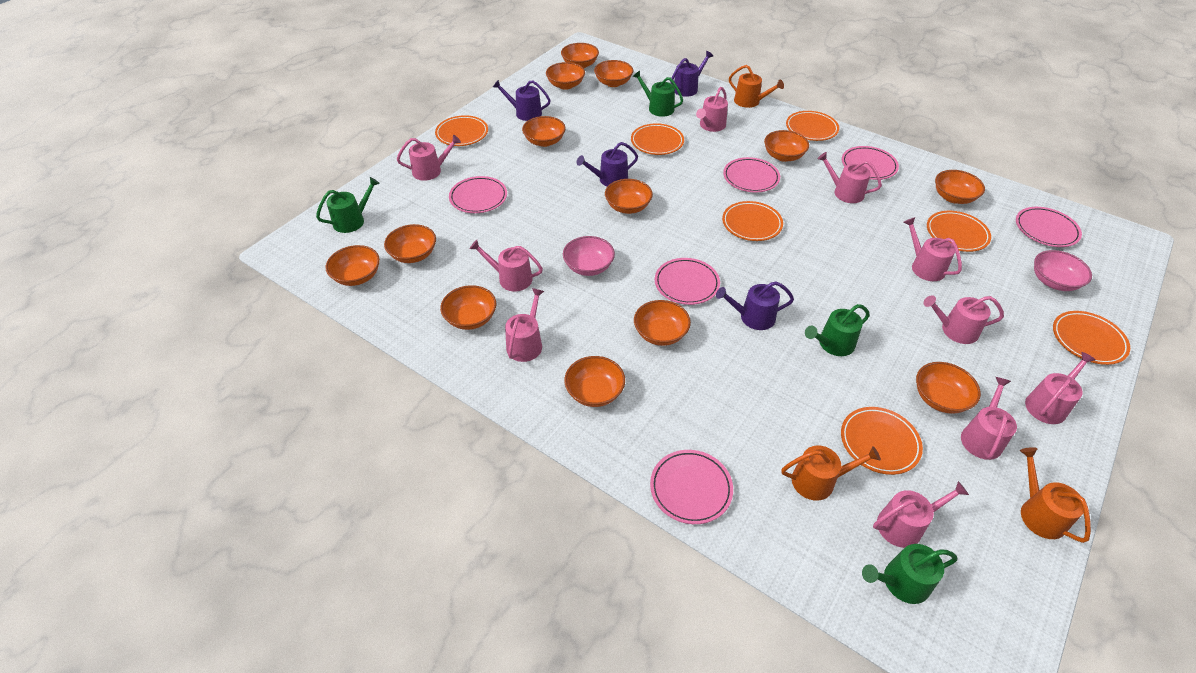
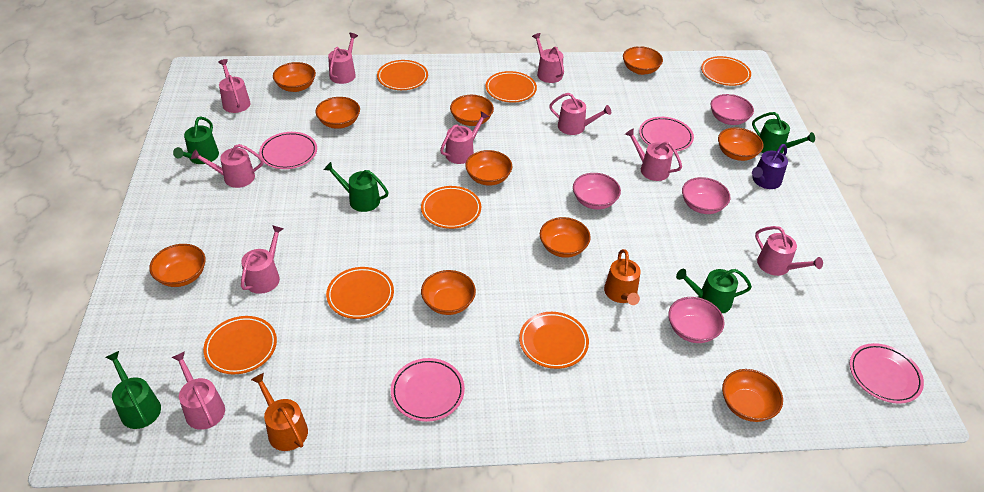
green watering can: 4 -> 5
orange bowl: 13 -> 10
orange watering can: 3 -> 2
pink bowl: 2 -> 4
pink plate: 6 -> 4
purple watering can: 4 -> 1

